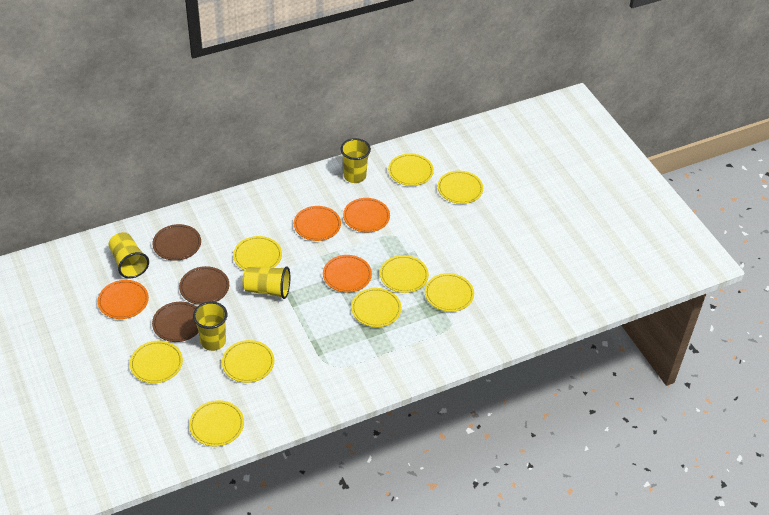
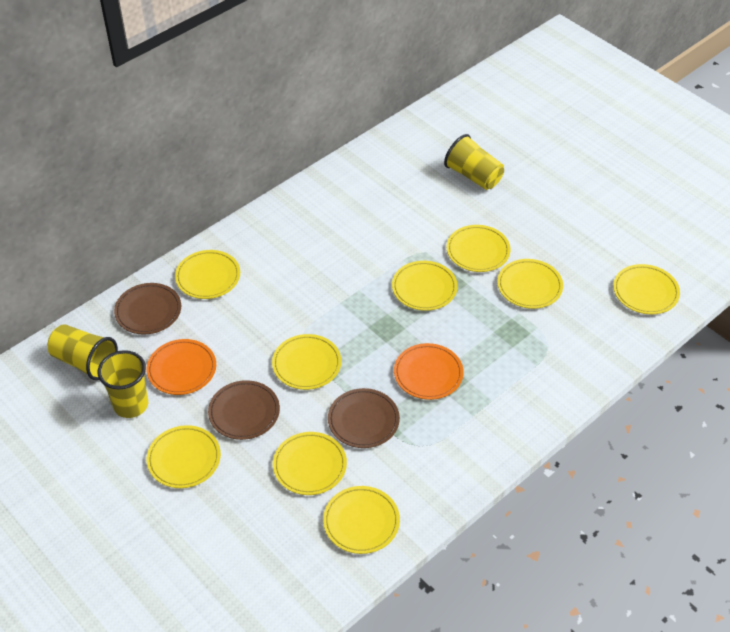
orange plate: 4 -> 2
yellow cup: 4 -> 3

